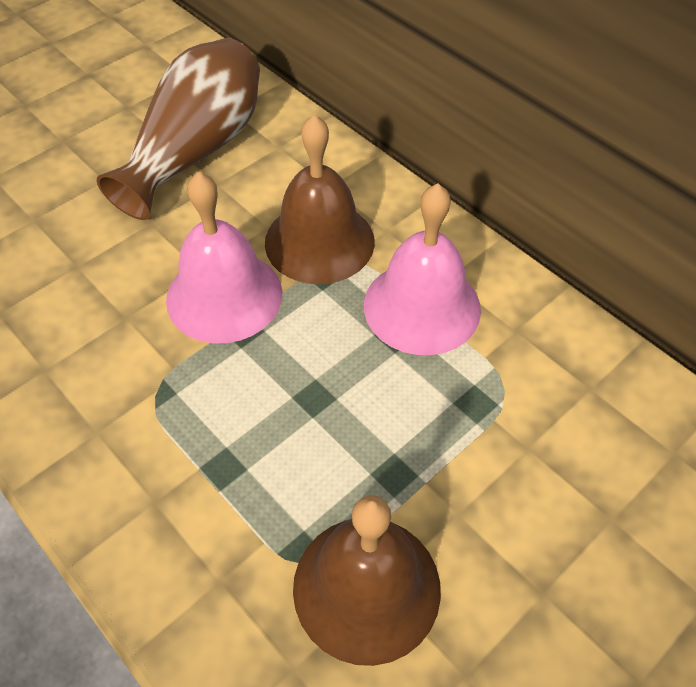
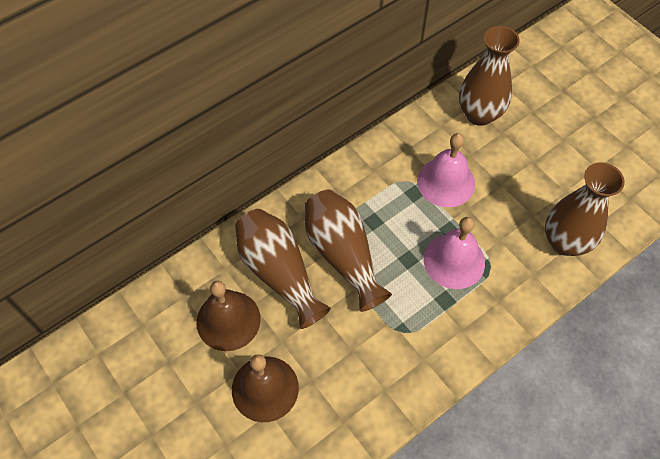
brown vase: 1 -> 4

